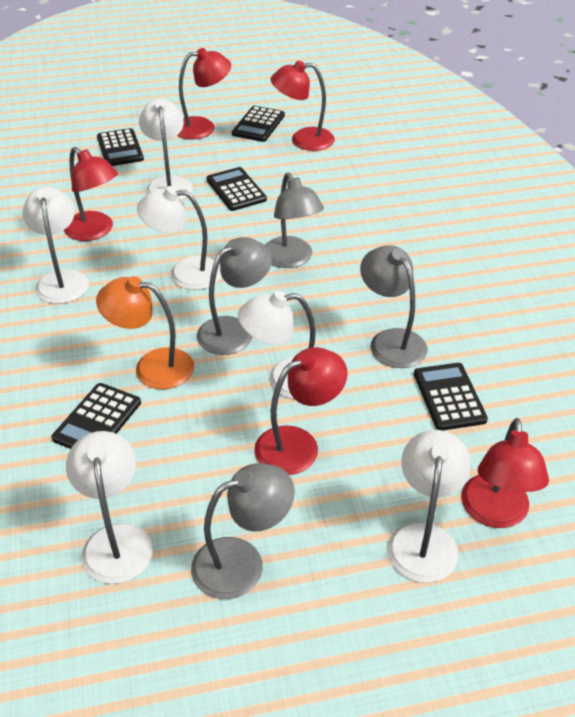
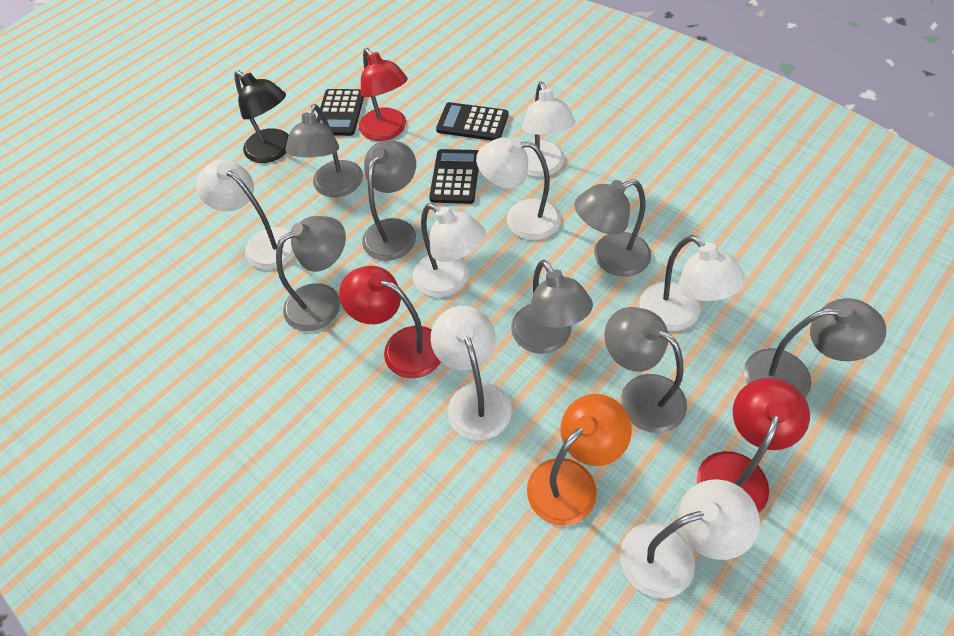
black calculator: 5 -> 3
black lamp: 0 -> 1
grey lamp: 4 -> 7
red lamp: 5 -> 3
white lamp: 6 -> 7

